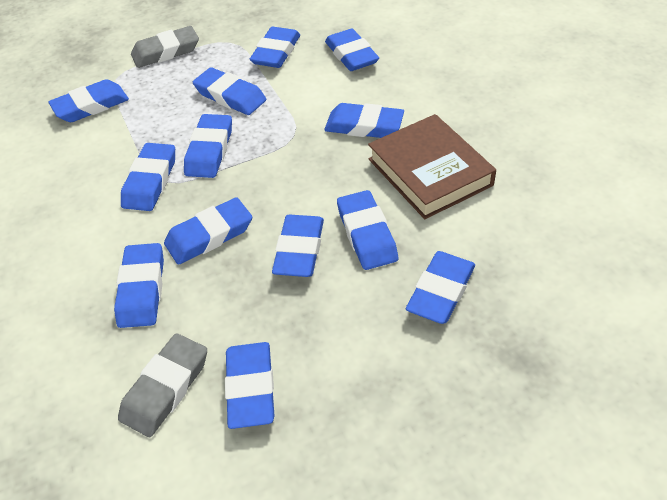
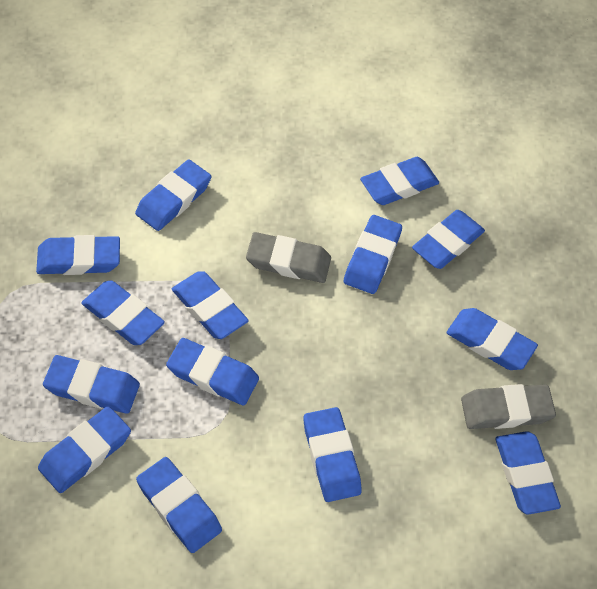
blue eraser: 13 -> 14
brown book: 1 -> 0

